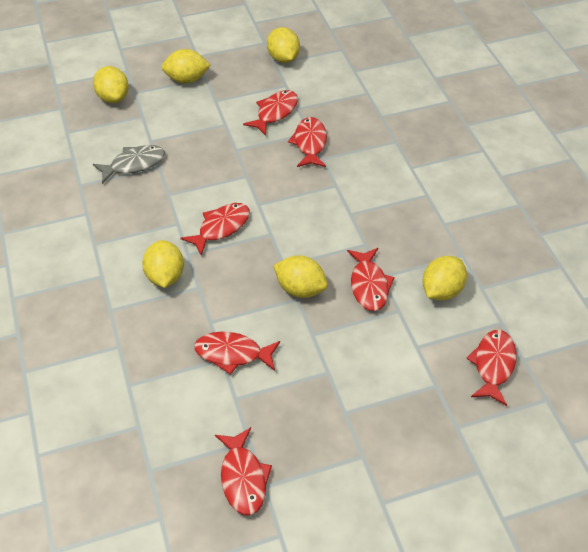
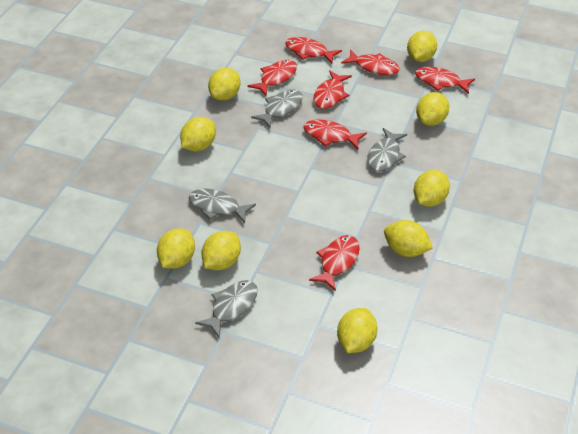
grey fish: 1 -> 4
yellow lemon: 6 -> 9

